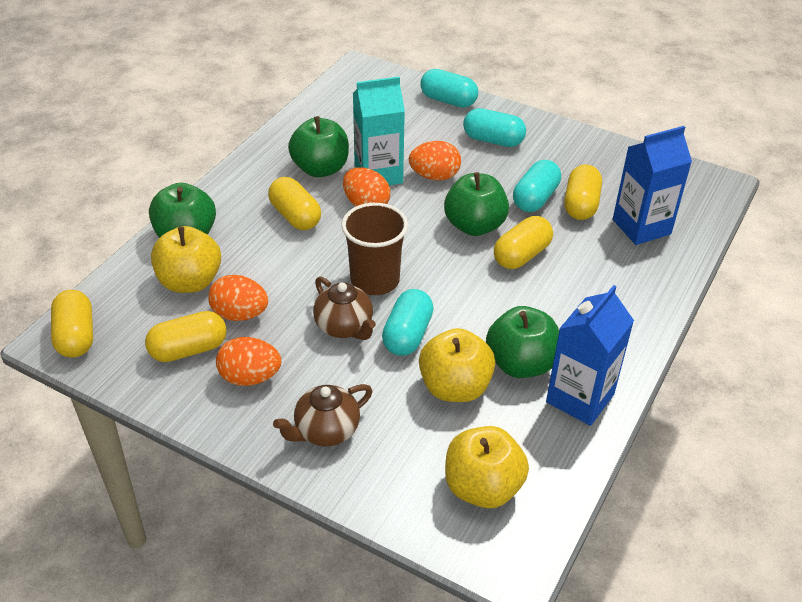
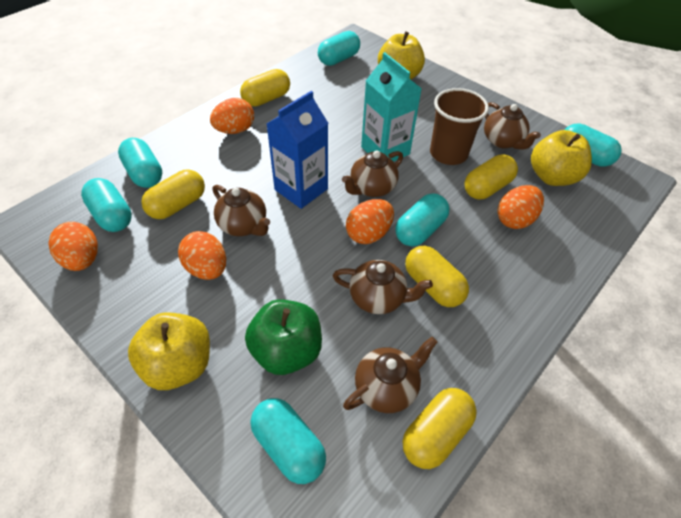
blue carton: 2 -> 1
brown teapot: 2 -> 5
green apple: 4 -> 1
orange egg: 4 -> 5
turquoise capsule: 4 -> 6

